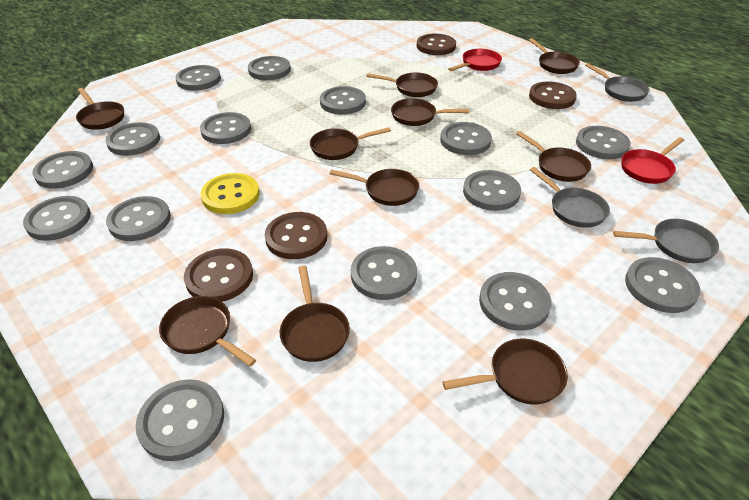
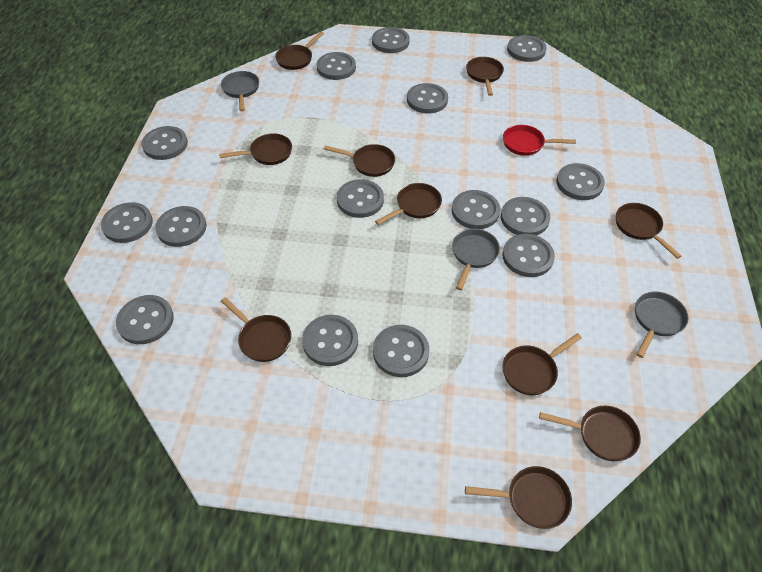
brown button: 4 -> 0
red pan: 2 -> 1
yellow button: 1 -> 0

